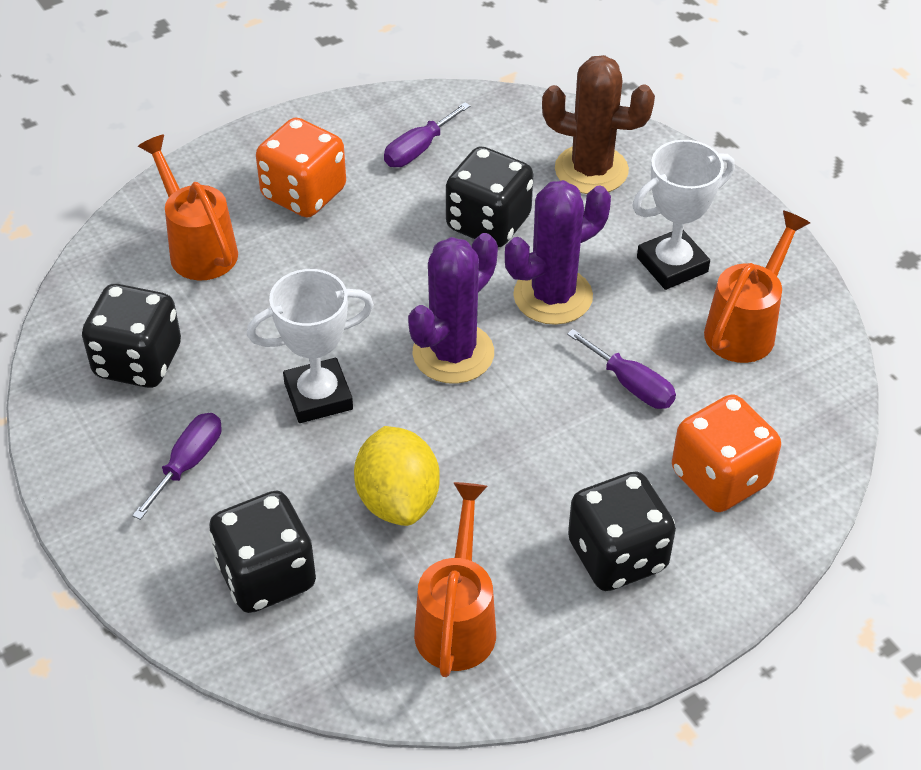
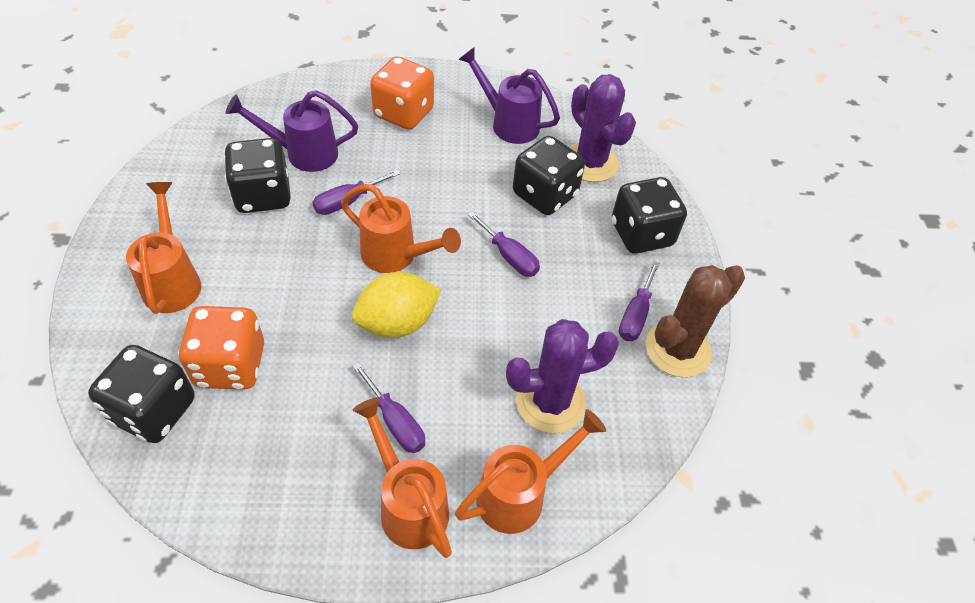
orange watering can: 3 -> 4
purple screwdriver: 3 -> 4
purple watering can: 0 -> 2
white trophy: 2 -> 0

